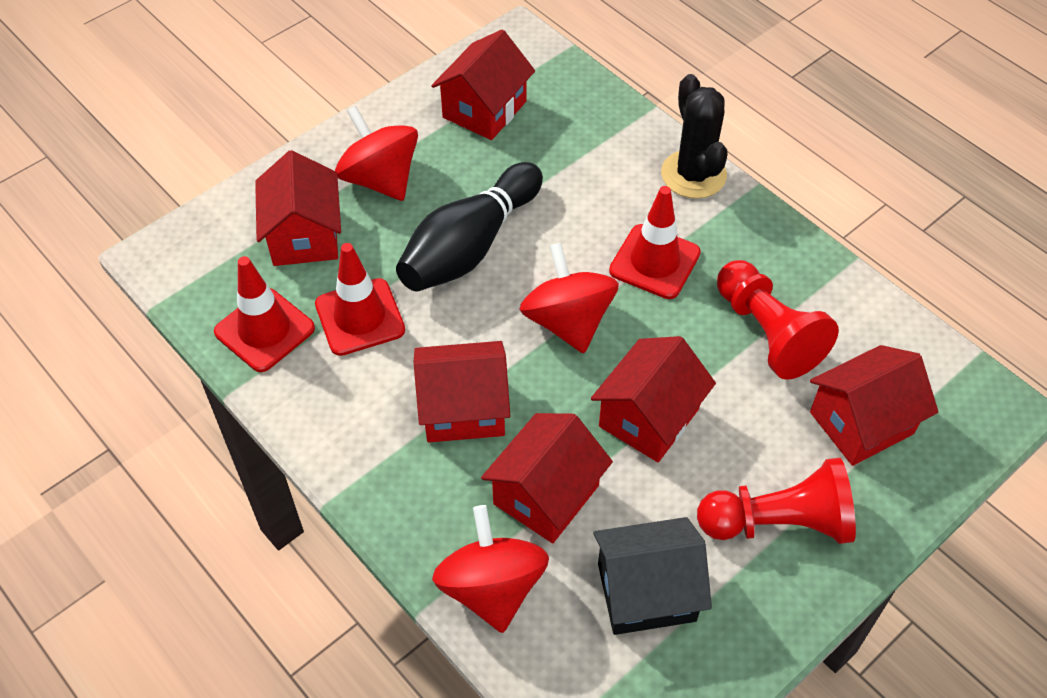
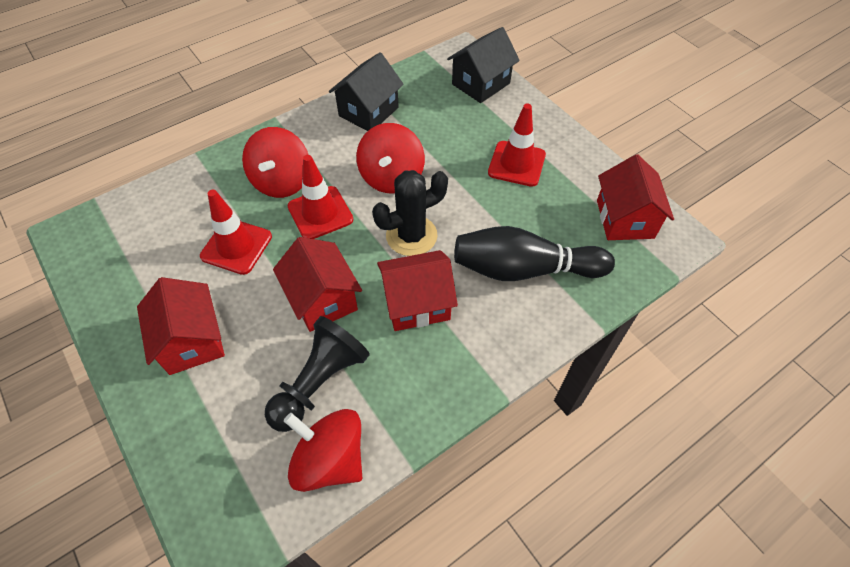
black house: 1 -> 2
black pawn: 0 -> 1
red house: 6 -> 4
red pawn: 2 -> 0

